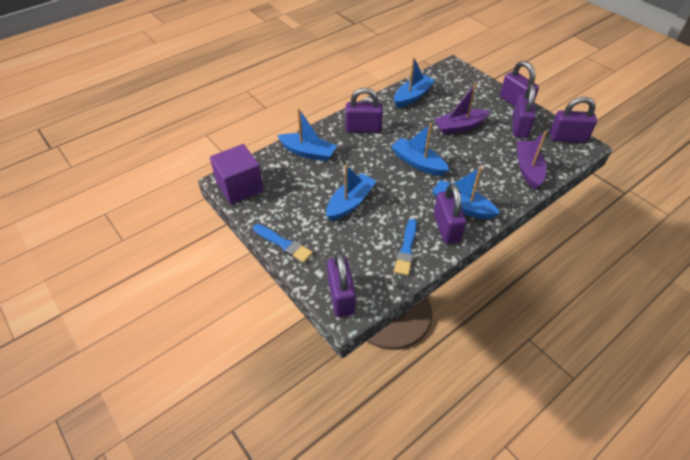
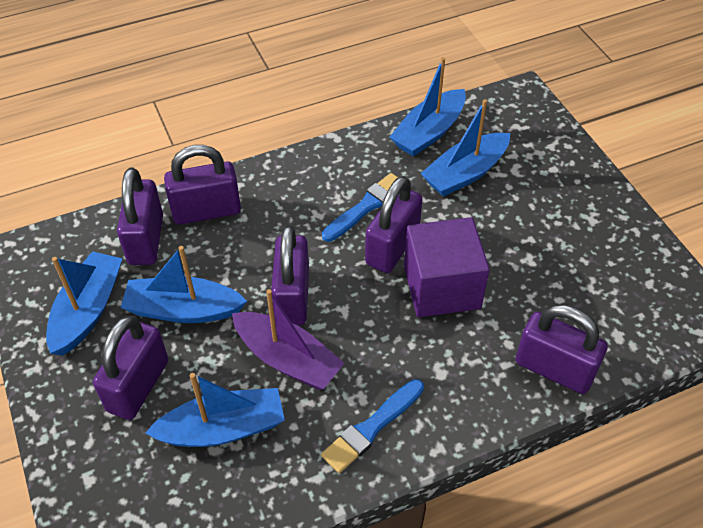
purple boat: 2 -> 1

